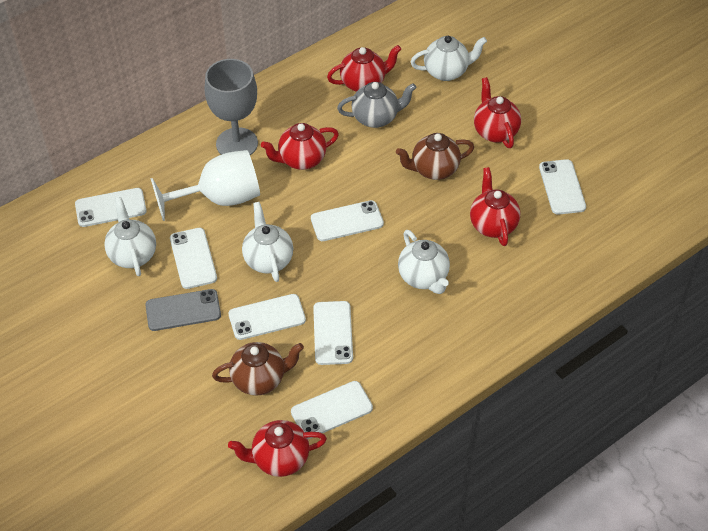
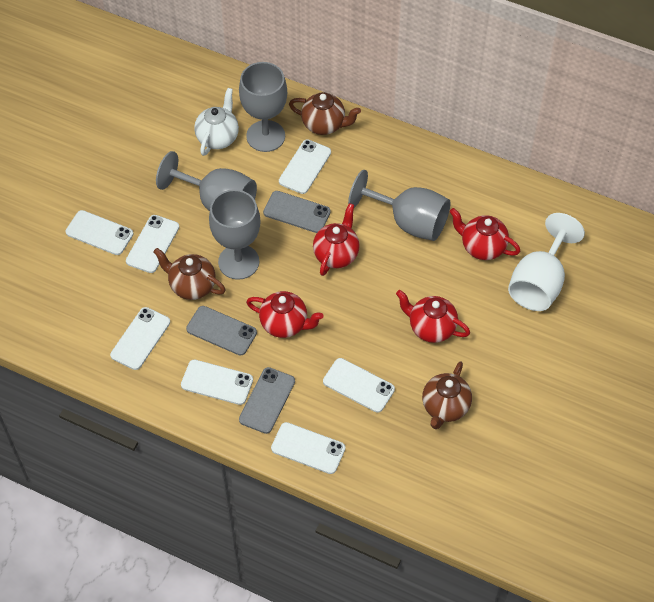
brown teapot: 2 -> 3
grey goblet: 1 -> 4
grey phone: 1 -> 3
grey teapot: 1 -> 0
red teapot: 5 -> 4
white teapot: 4 -> 1

